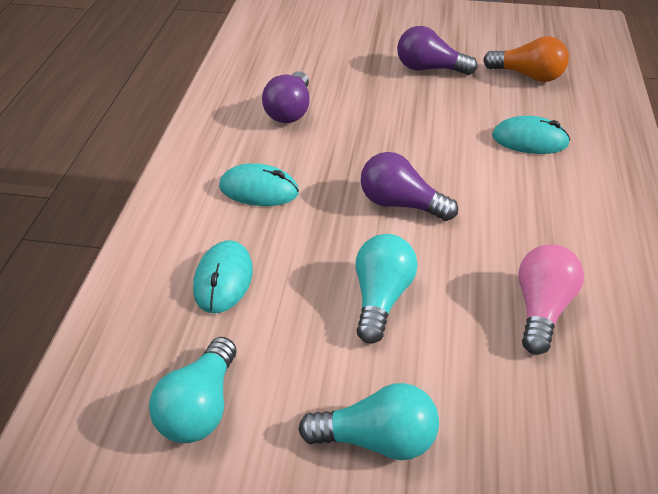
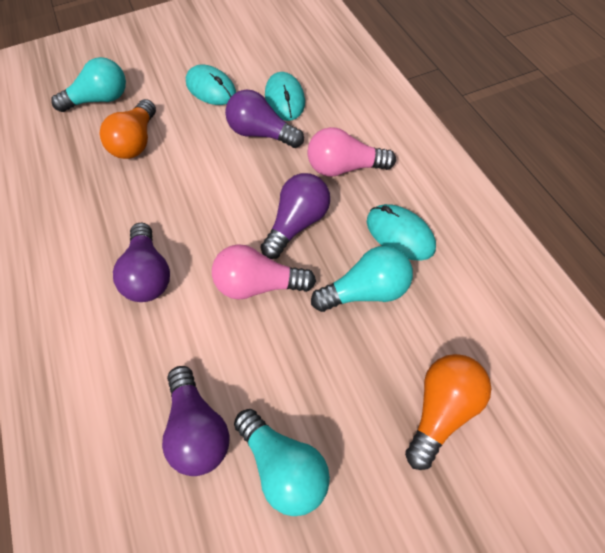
orange light bulb: 1 -> 2
pink light bulb: 1 -> 2
purple light bulb: 3 -> 4

